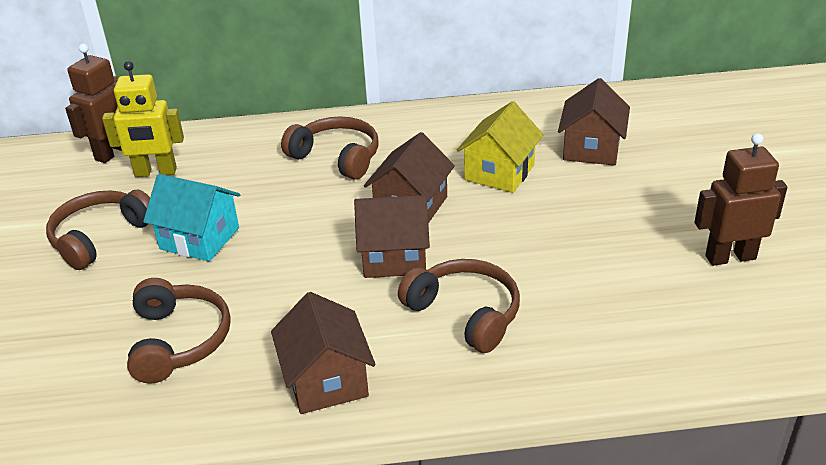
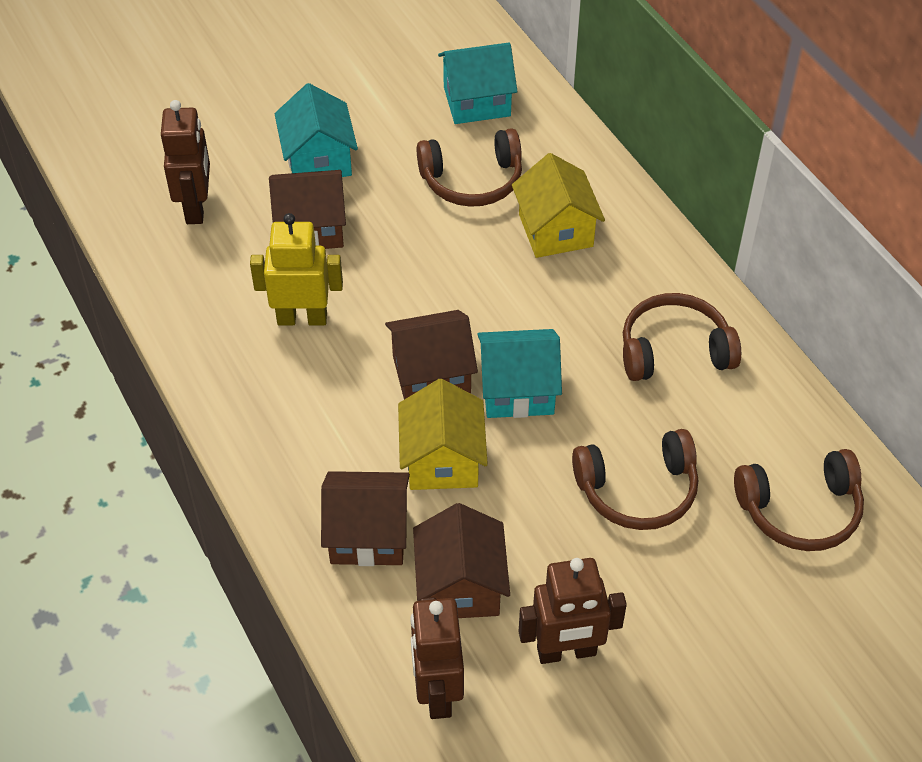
brown robot: 2 -> 3
turquoise house: 1 -> 3
yellow house: 1 -> 2

